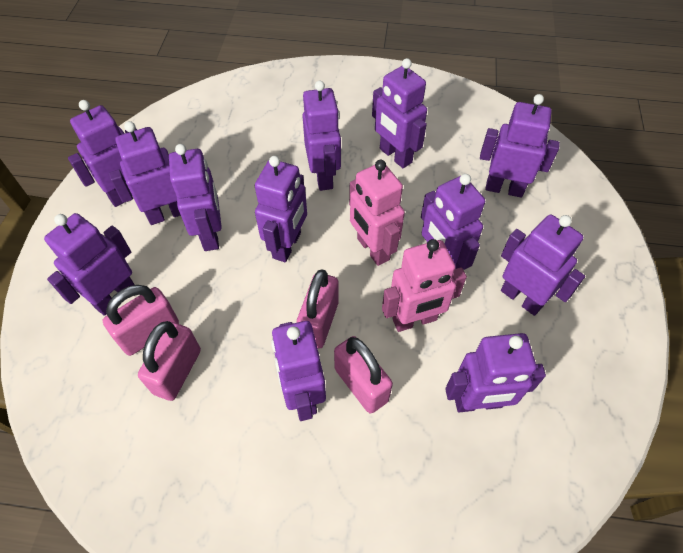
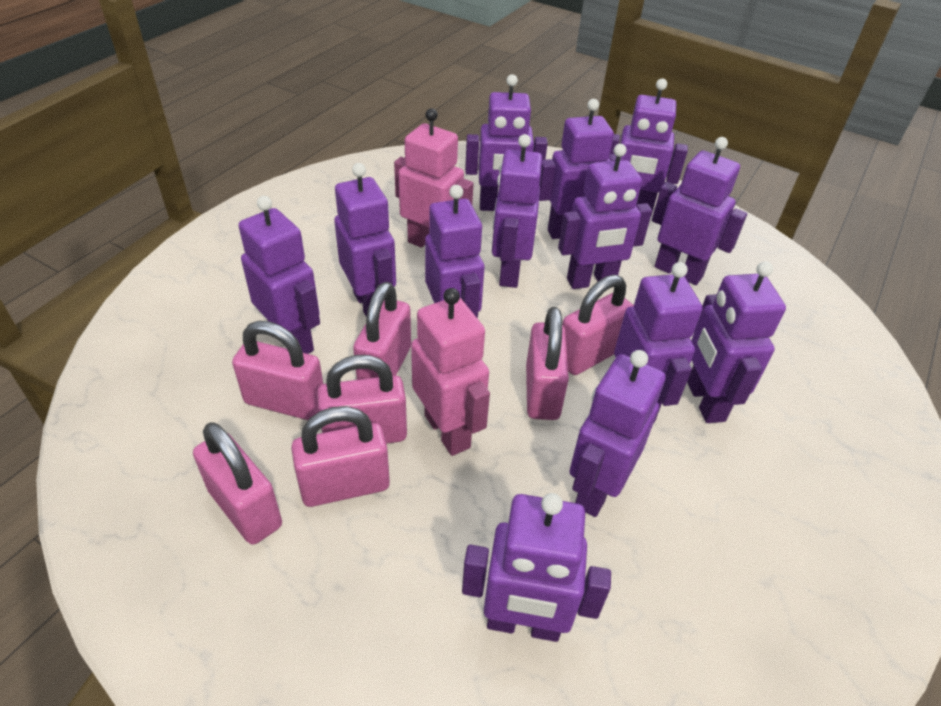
pink padlock: 4 -> 7
purple robot: 12 -> 13

